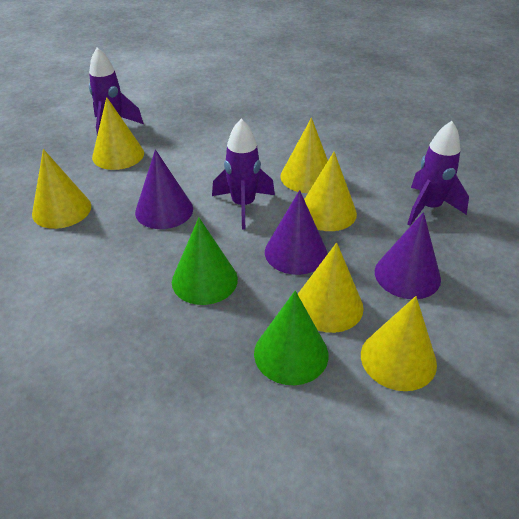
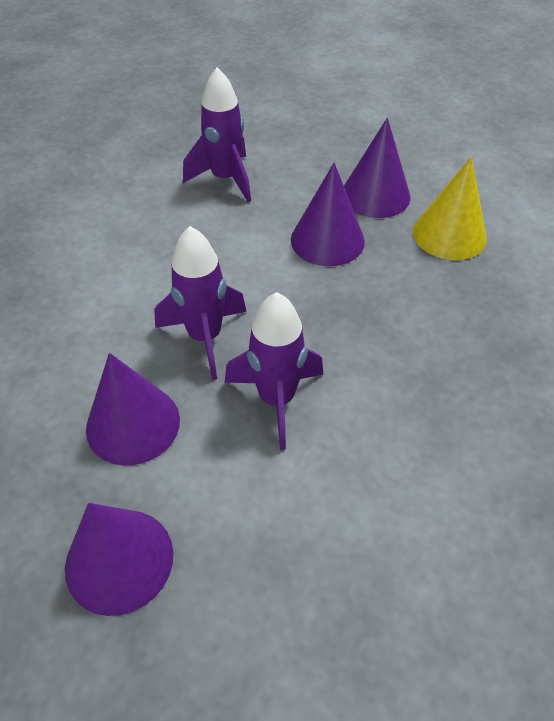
green cone: 2 -> 0
purple cone: 3 -> 4
yellow cone: 6 -> 1

